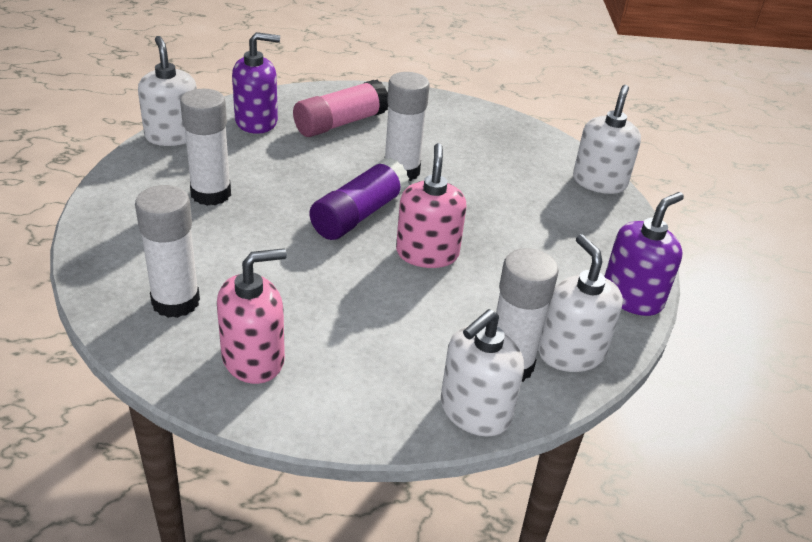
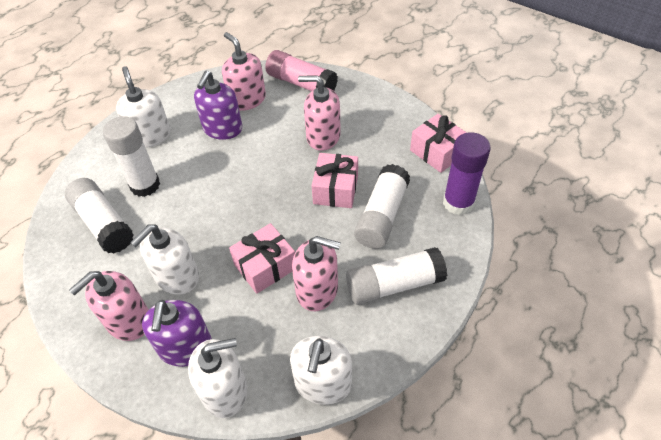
pink gift: 0 -> 3
pink soap dispenser: 2 -> 4

